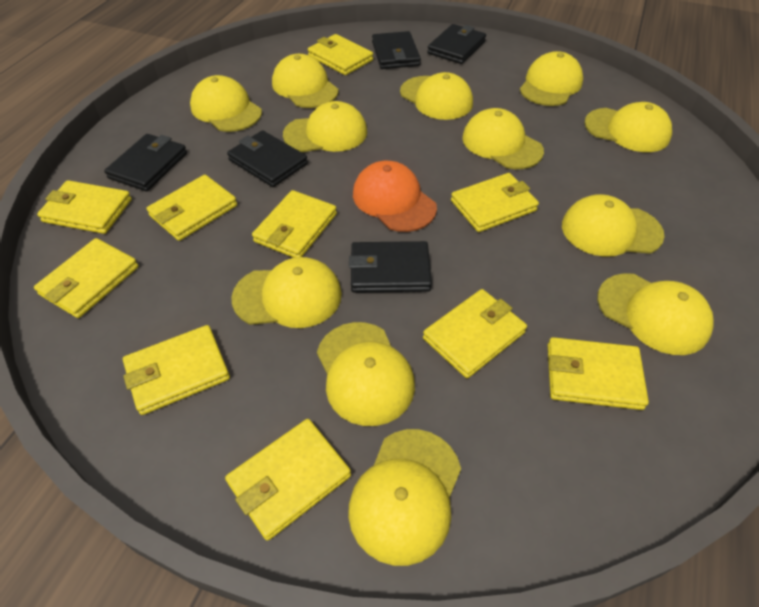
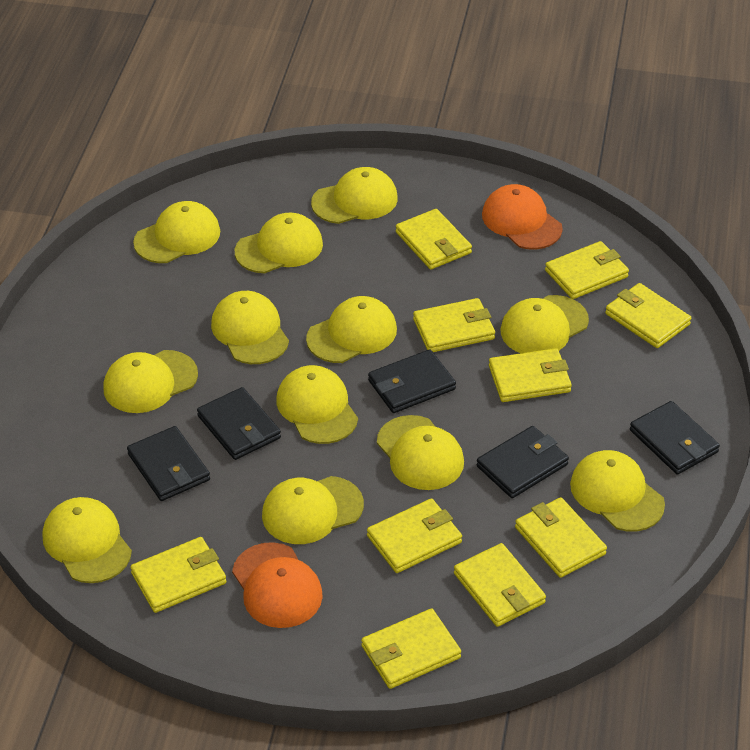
orange cap: 1 -> 2

